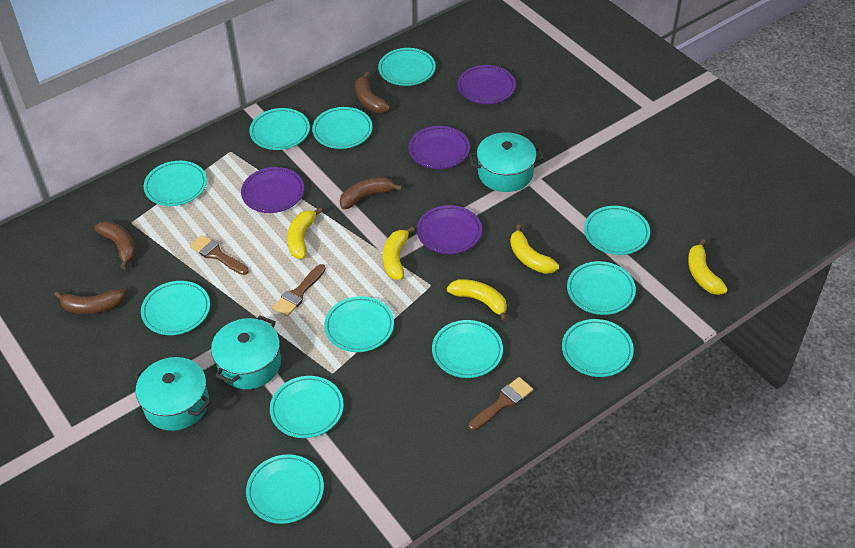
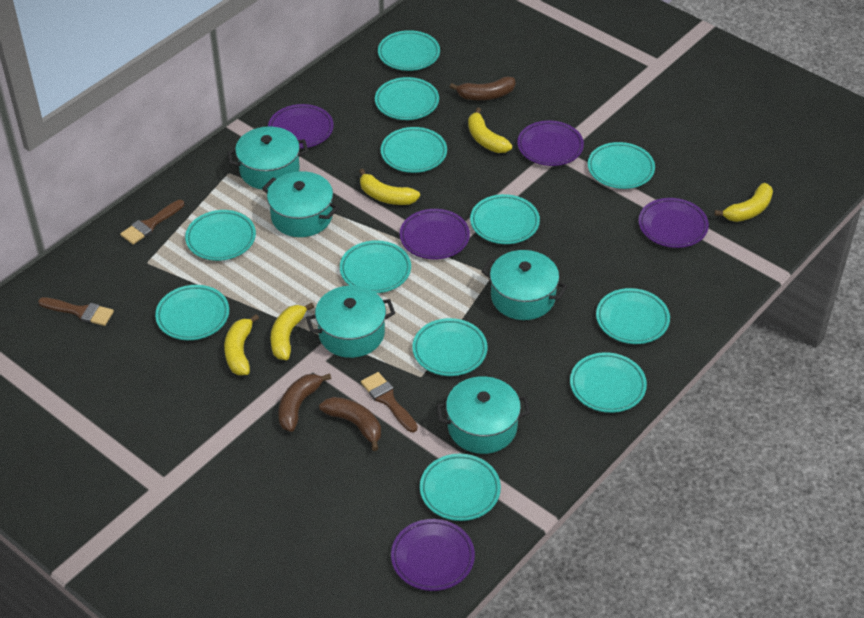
brown banana: 4 -> 3
purple plate: 4 -> 5
turquoise pot: 3 -> 5

